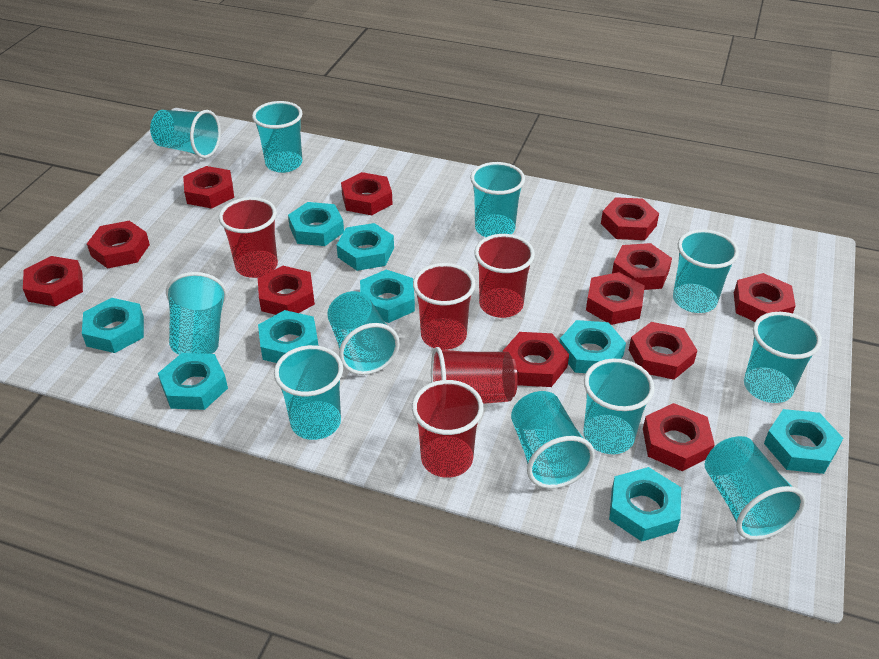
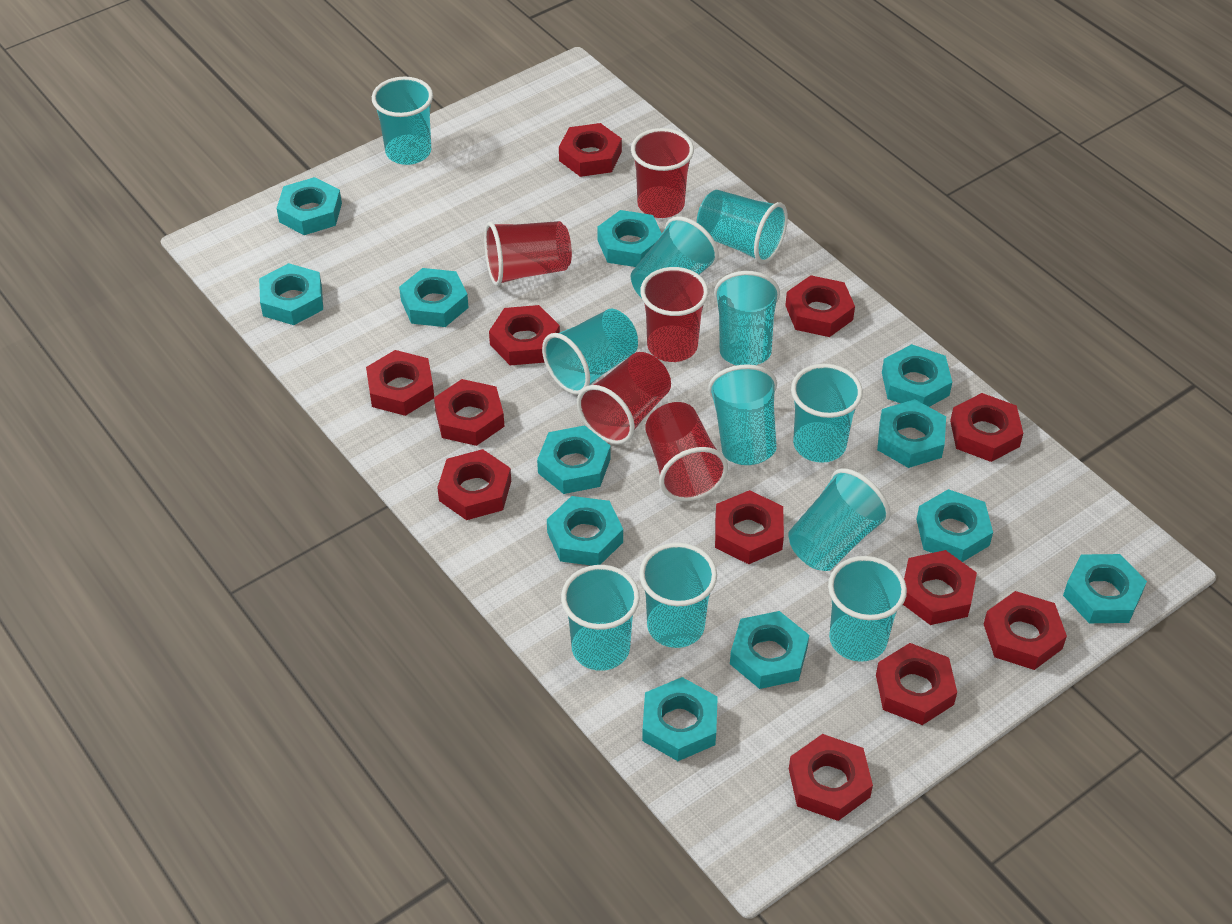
turquoise nut: 9 -> 12

